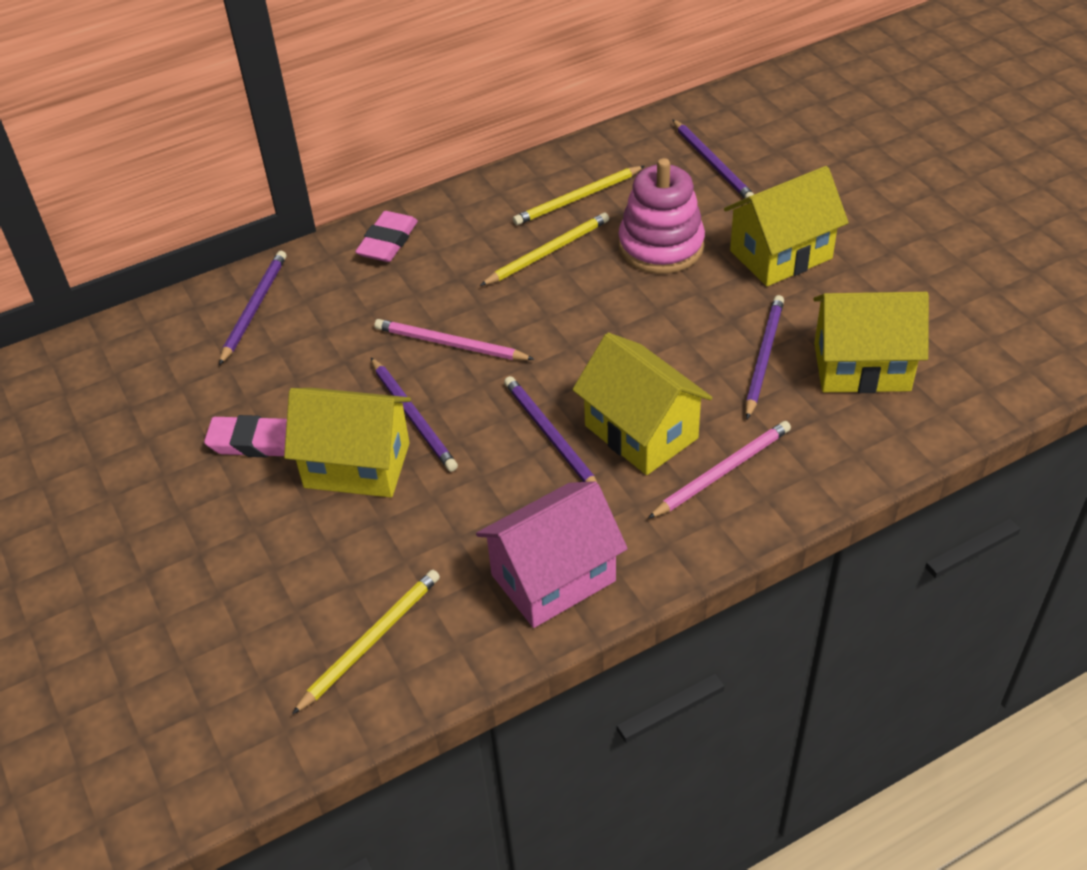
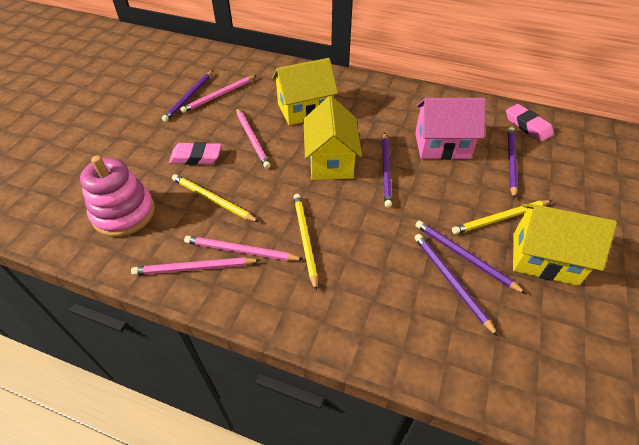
pink pencil: 2 -> 4
yellow house: 4 -> 3

